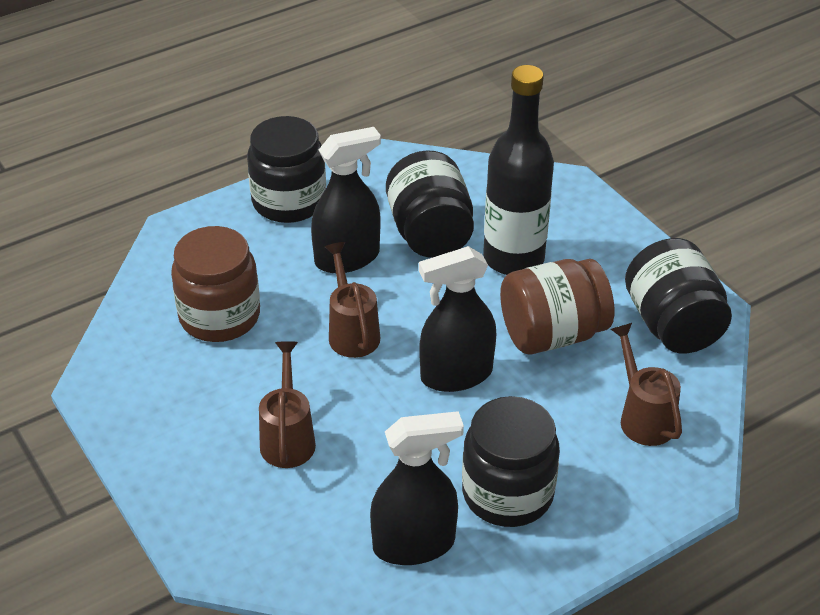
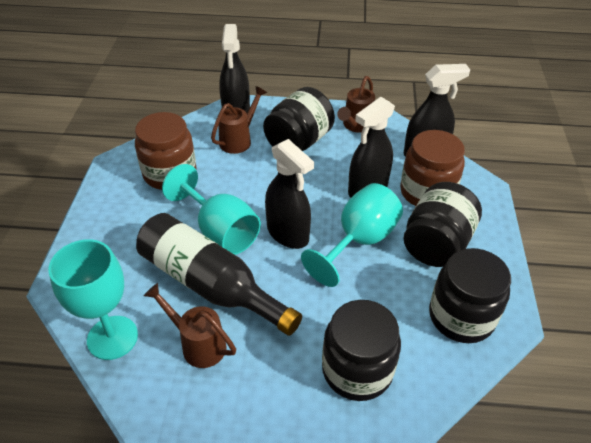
black spray bottle: 3 -> 4
turquoise goblet: 0 -> 3

